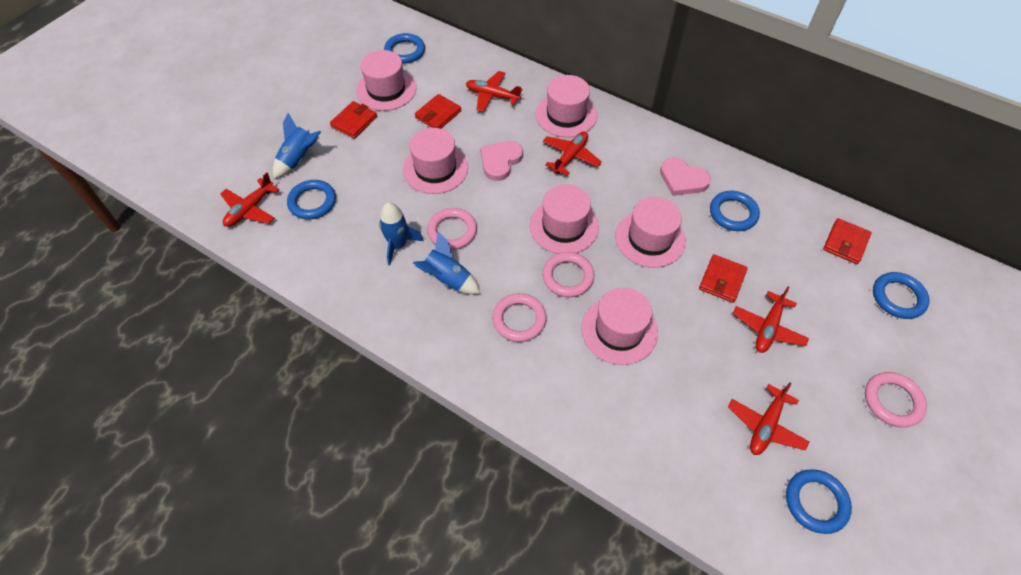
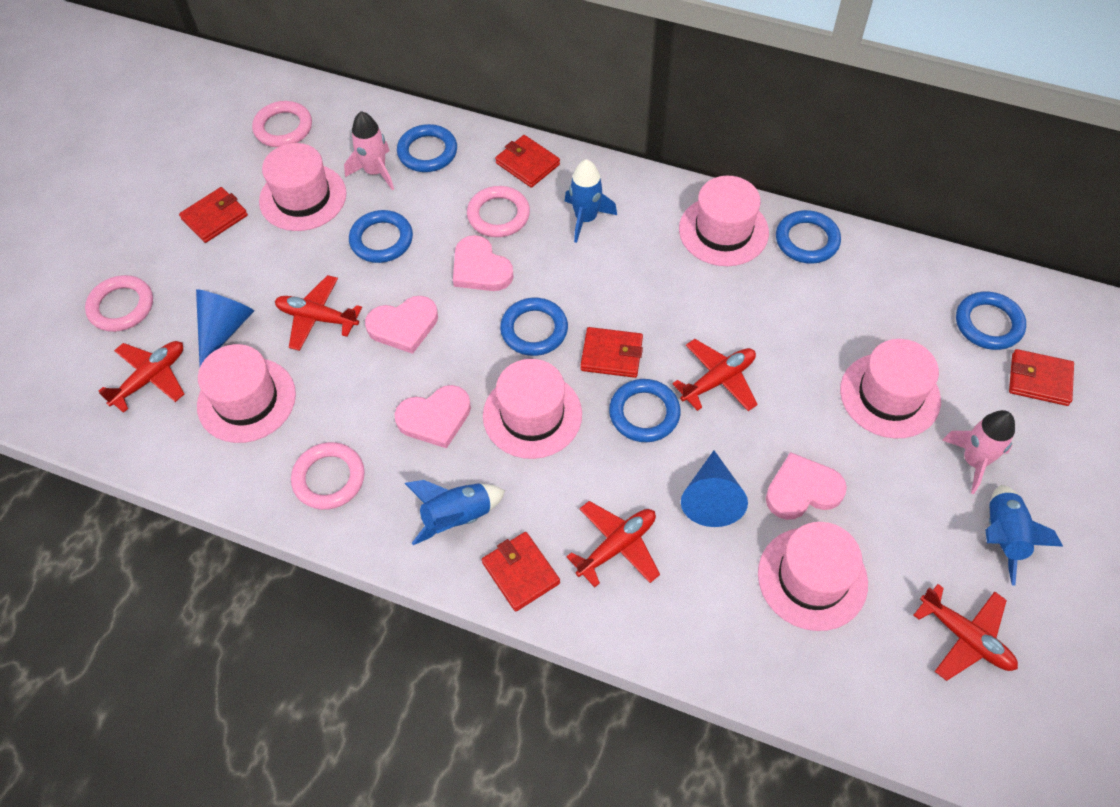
blue cone: 0 -> 2
blue ring: 5 -> 6
pink heart: 2 -> 4
pink rocket: 0 -> 2
red wallet: 4 -> 5

